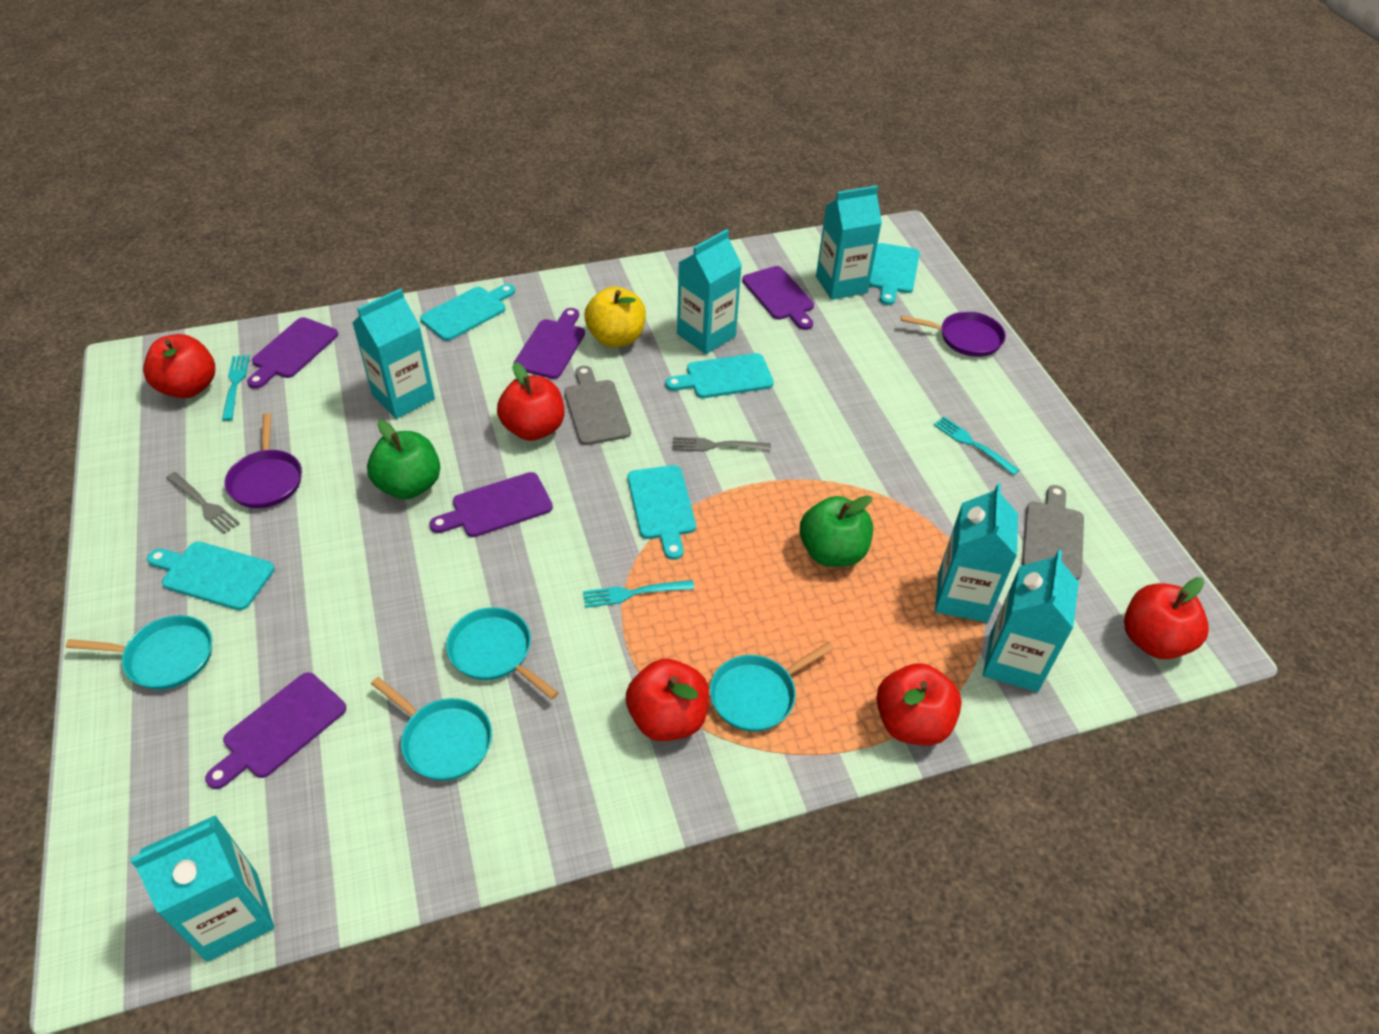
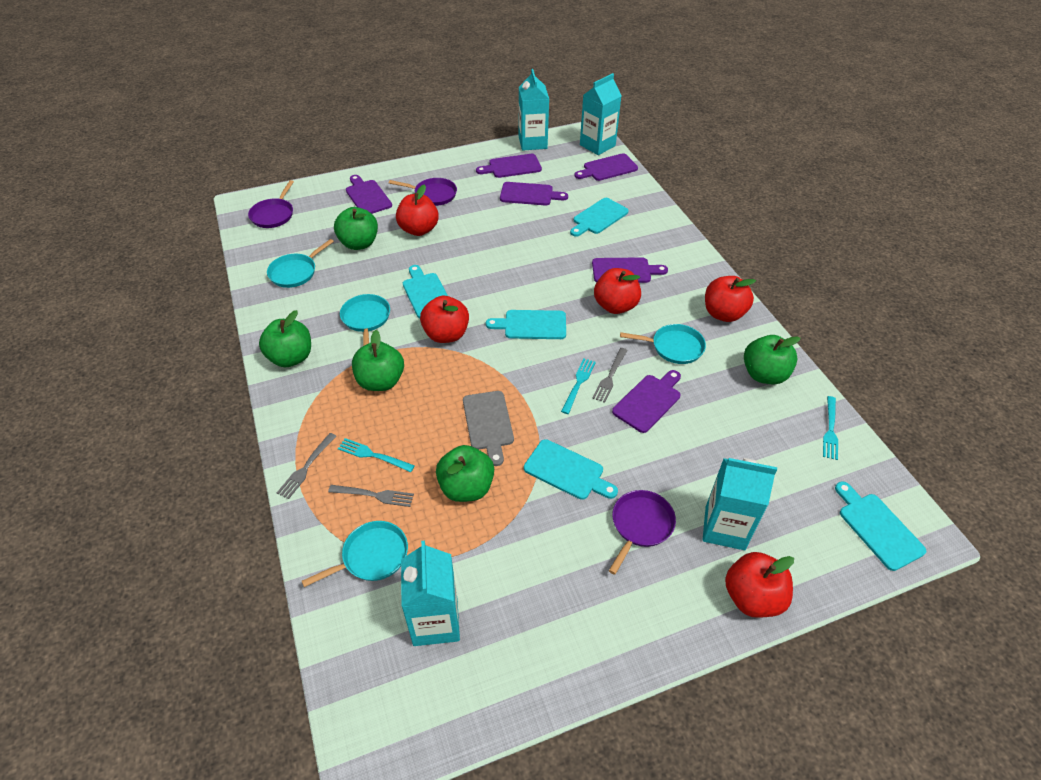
green apple: 2 -> 5
grey cutting board: 2 -> 1
grey fork: 2 -> 3
purple cutting board: 5 -> 6
purple pan: 2 -> 3
turquoise carton: 6 -> 4
yellow apple: 1 -> 0

